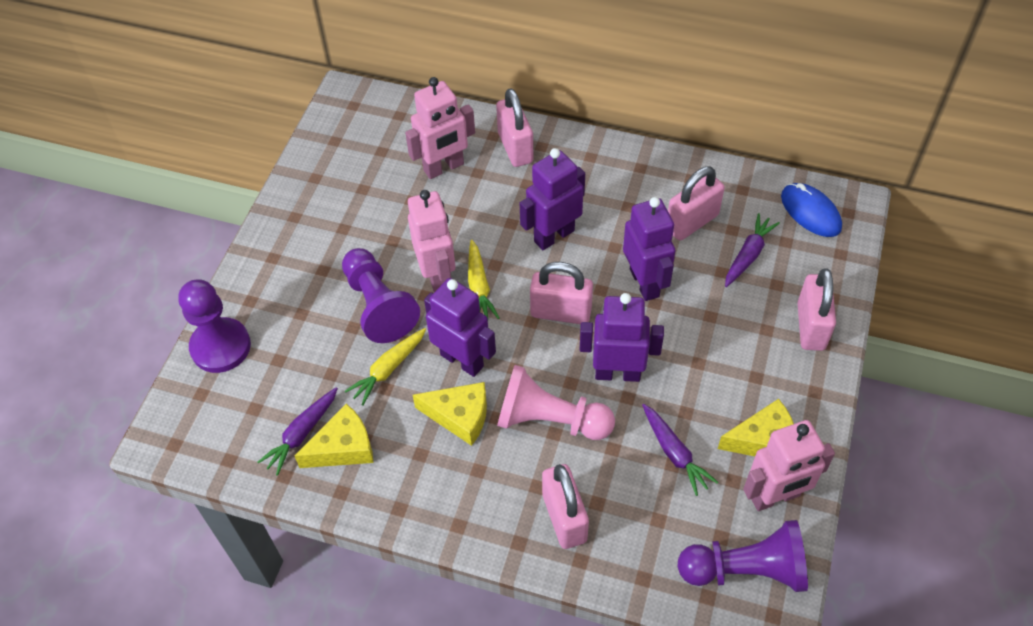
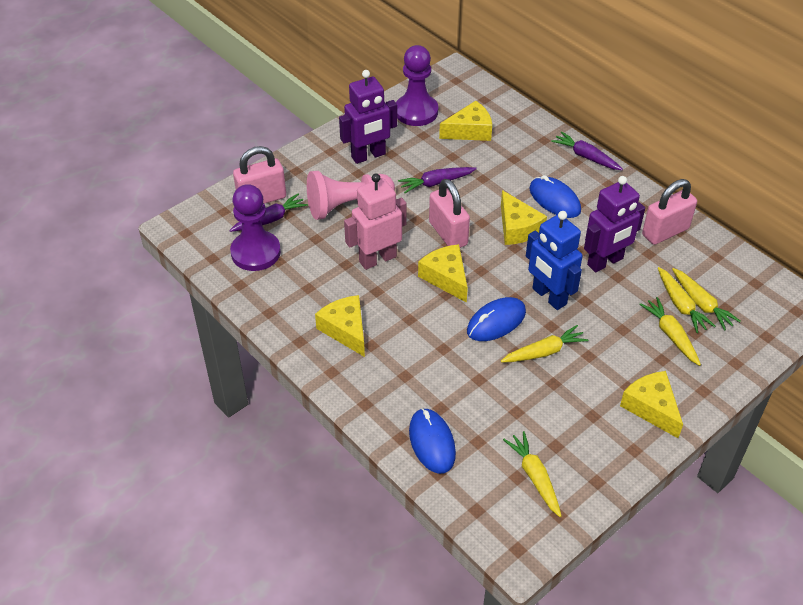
blue mouse: 1 -> 3
blue robot: 0 -> 1
pink padlock: 5 -> 3
pink robot: 3 -> 1
purple pawn: 3 -> 2
purple robot: 4 -> 2
yellow carrot: 2 -> 5
yellow cheese: 3 -> 5

